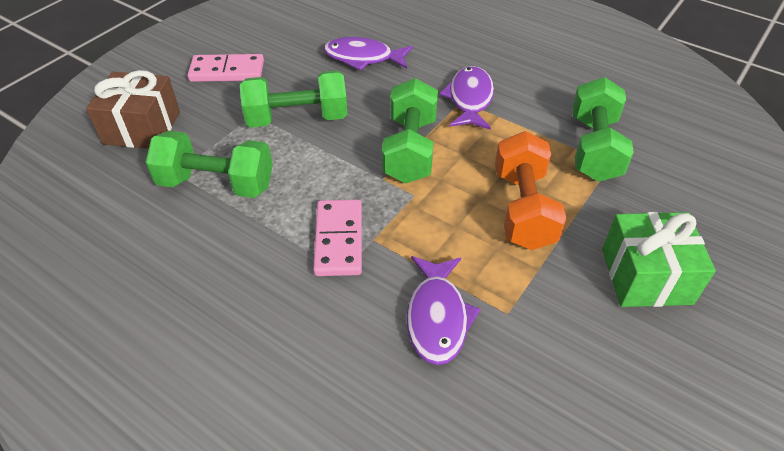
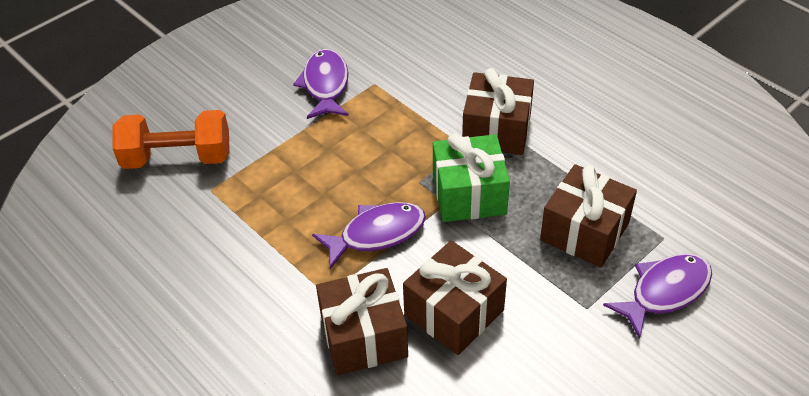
brown gift: 1 -> 4
green dumbbell: 4 -> 0
pink domino: 2 -> 0

